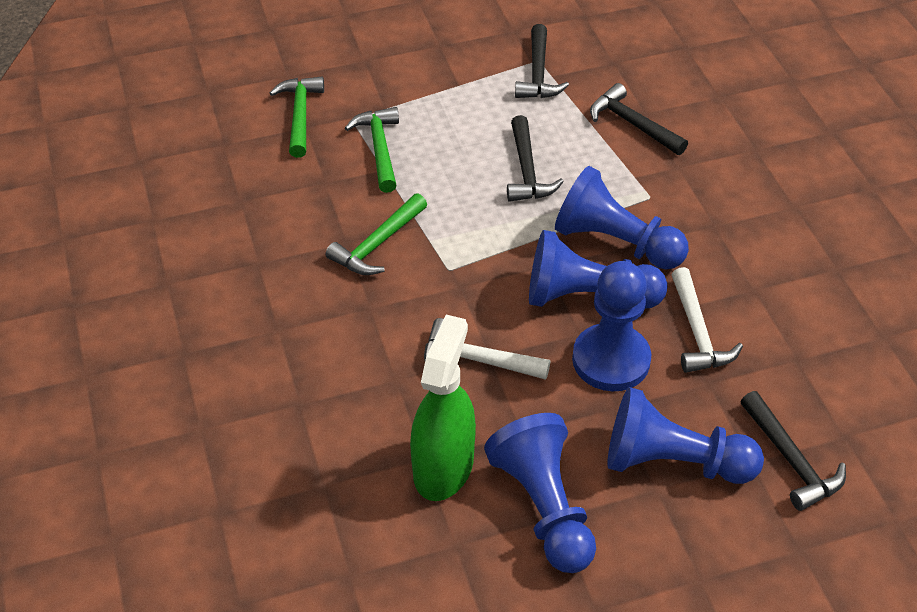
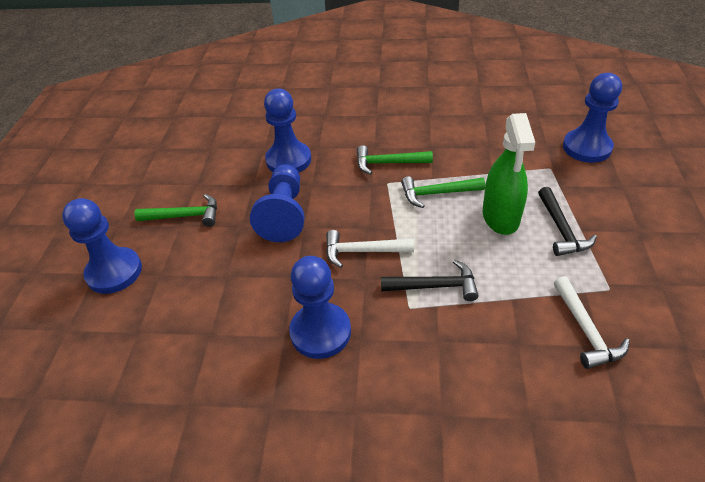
black hammer: 4 -> 2

